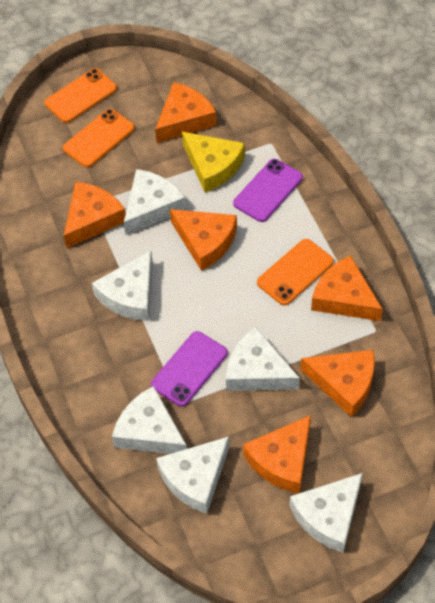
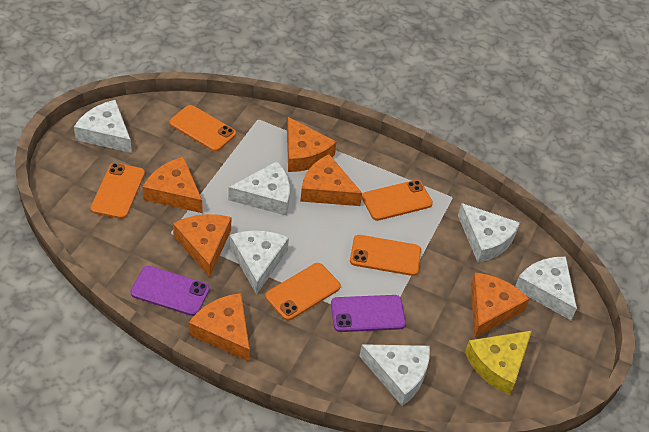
orange phone: 3 -> 5

